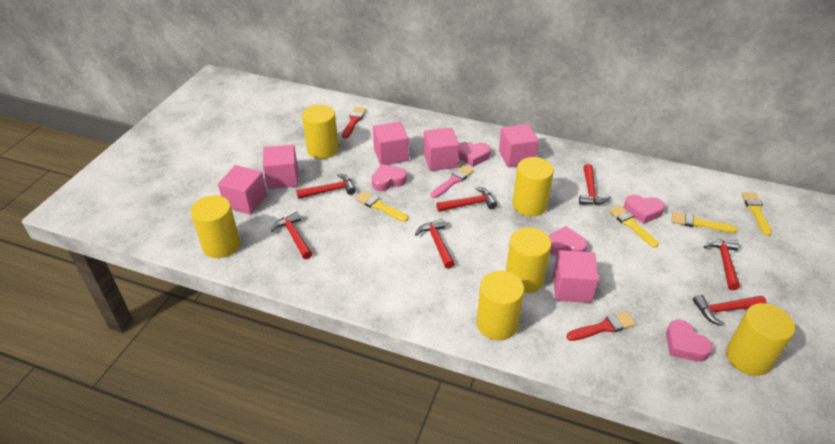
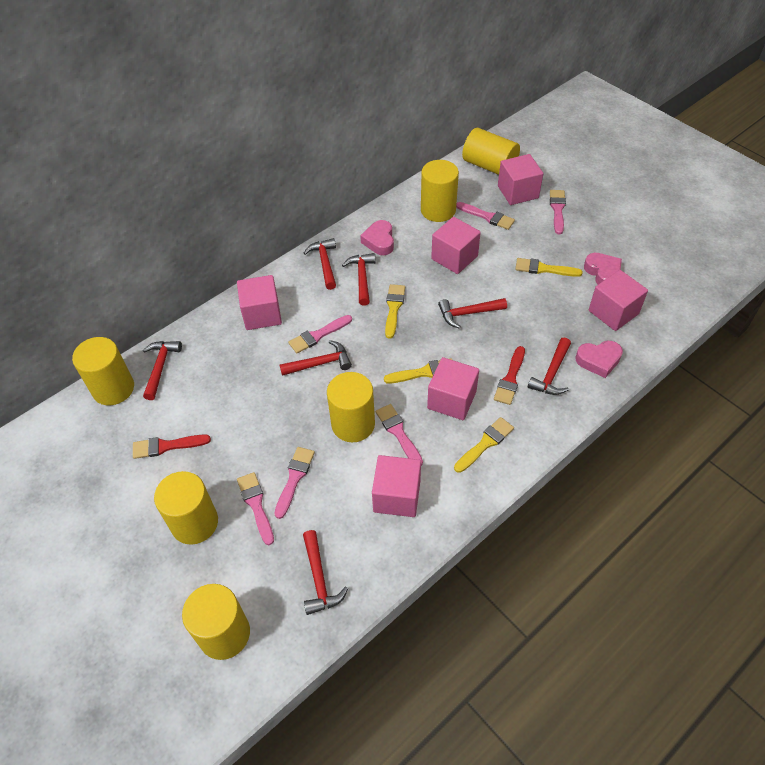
pink brush: 1 -> 6
pink heart: 5 -> 3

